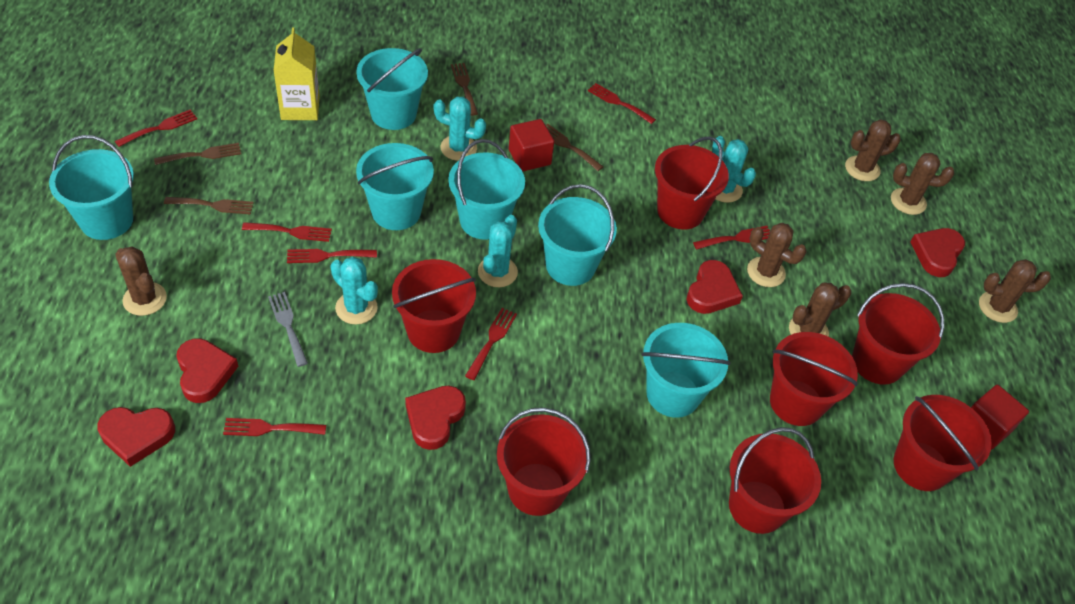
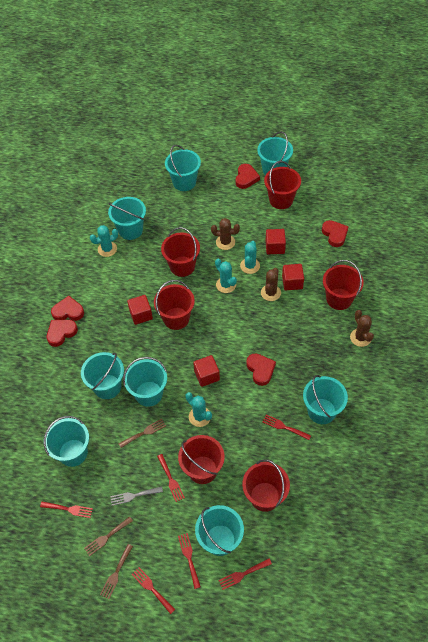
brown cactus: 6 -> 3
brown fork: 4 -> 3
red bucket: 7 -> 6
red cube: 2 -> 4
red fork: 7 -> 6
turquoise bucket: 6 -> 8
yellow carton: 1 -> 0

